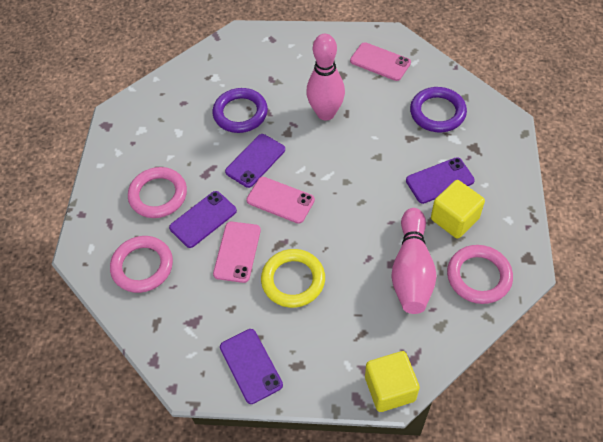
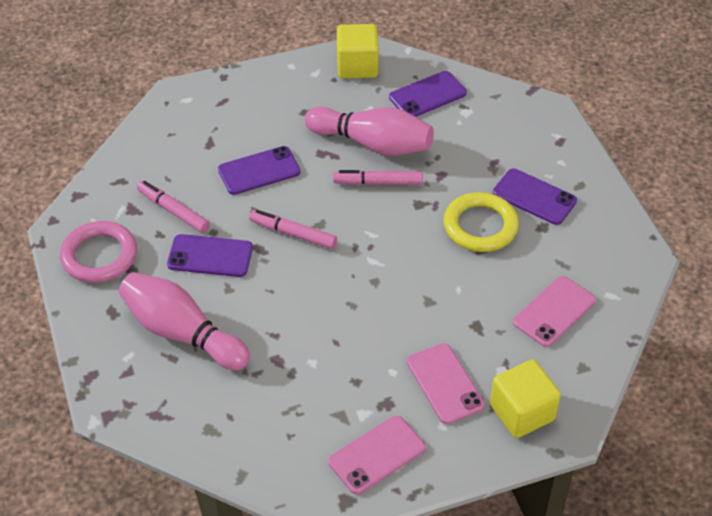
pink marker: 0 -> 3
pink ring: 3 -> 1
purple ring: 2 -> 0

